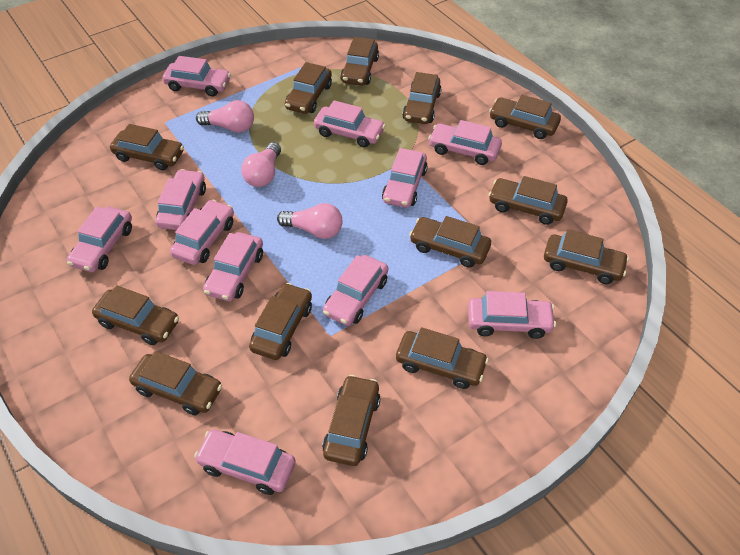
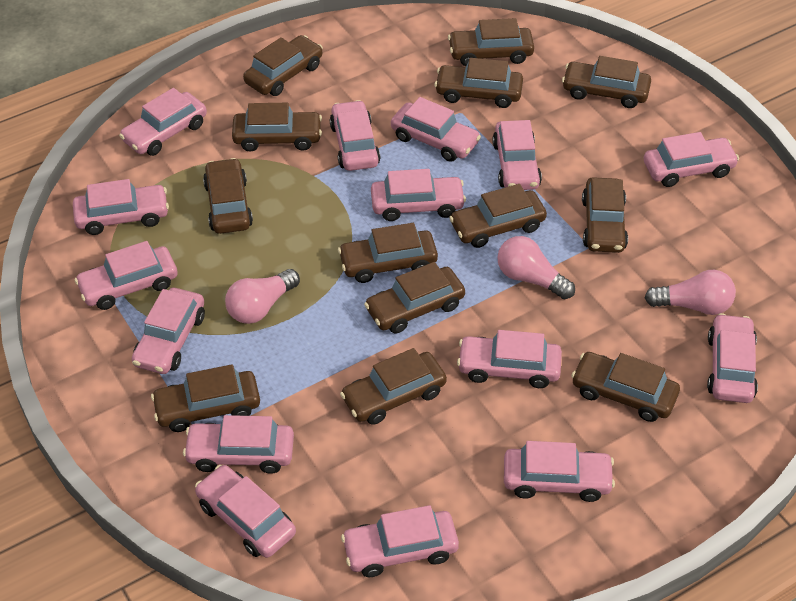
pink car: 11 -> 15

